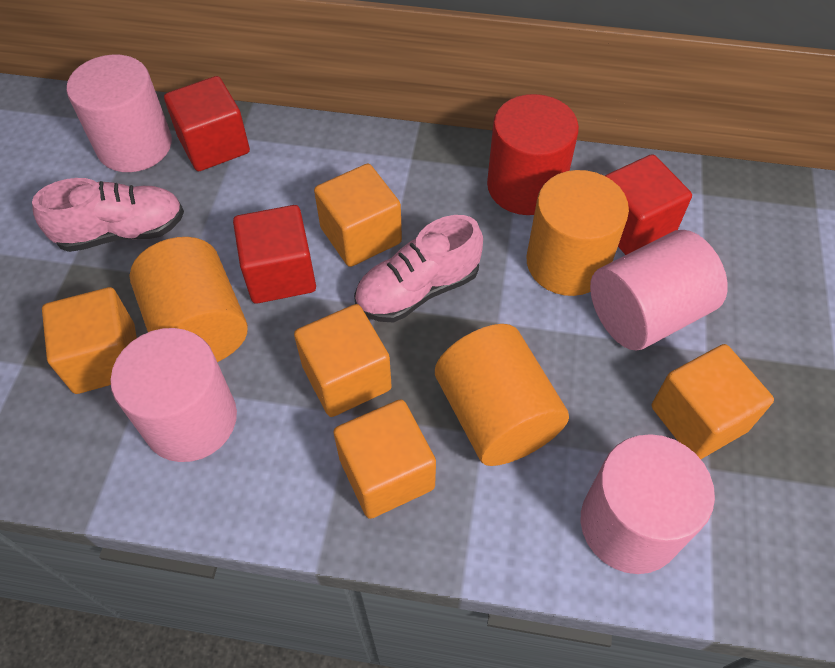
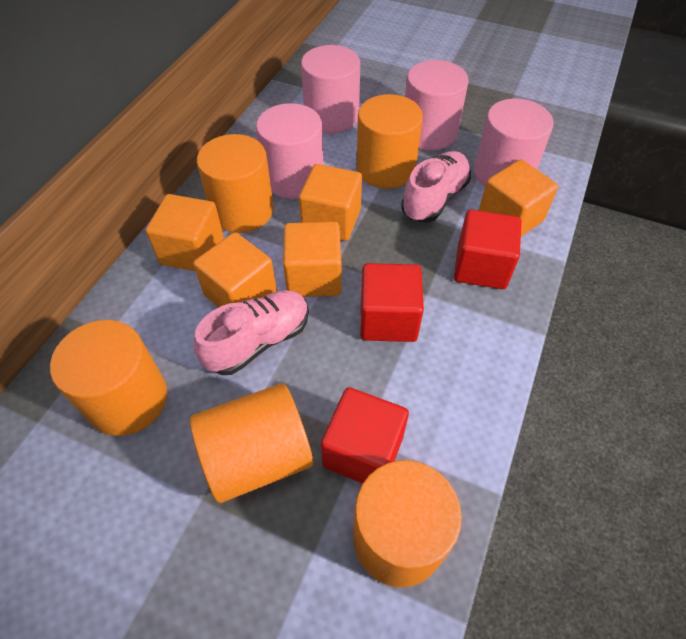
orange cylinder: 3 -> 5
red cylinder: 1 -> 0

